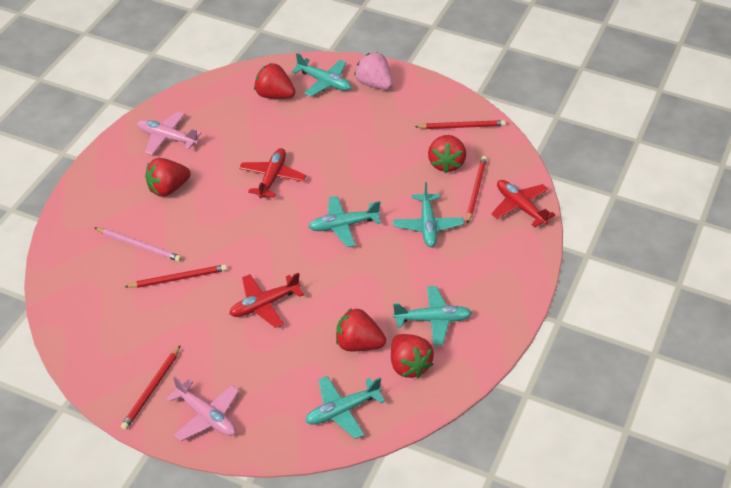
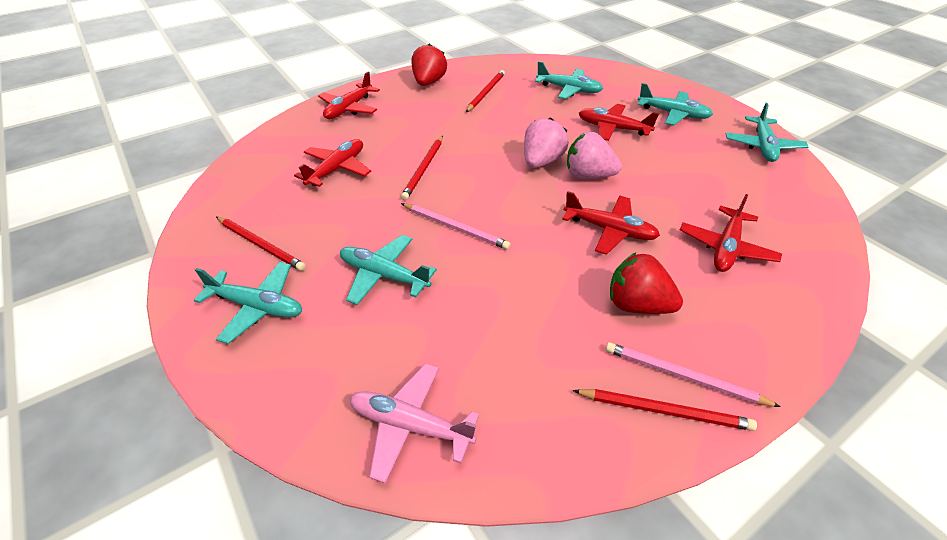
pink pencil: 1 -> 2
pink plane: 2 -> 1
pink strawberry: 1 -> 2
red plane: 3 -> 5
red strawberry: 5 -> 2

